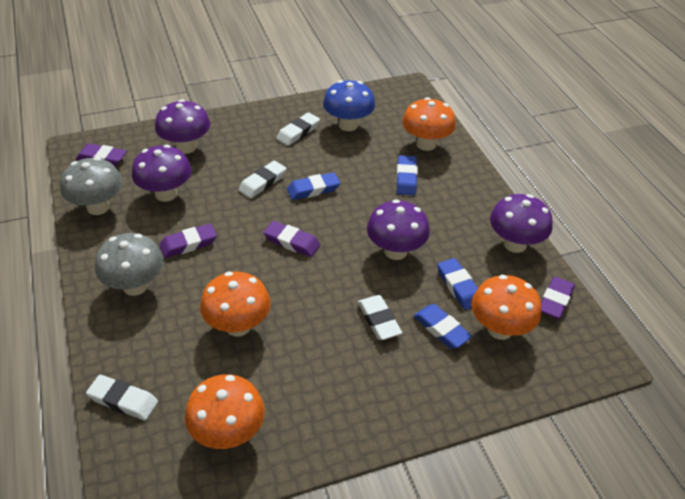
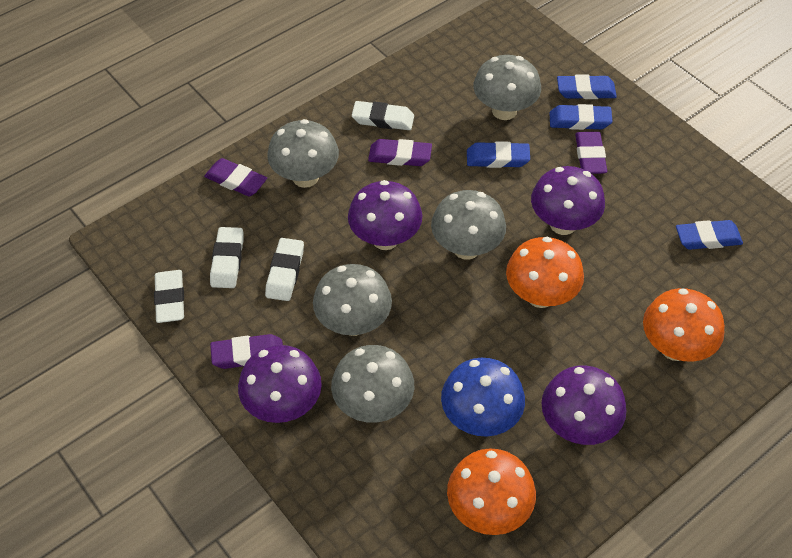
grey mushroom: 2 -> 5
orange mushroom: 4 -> 3

